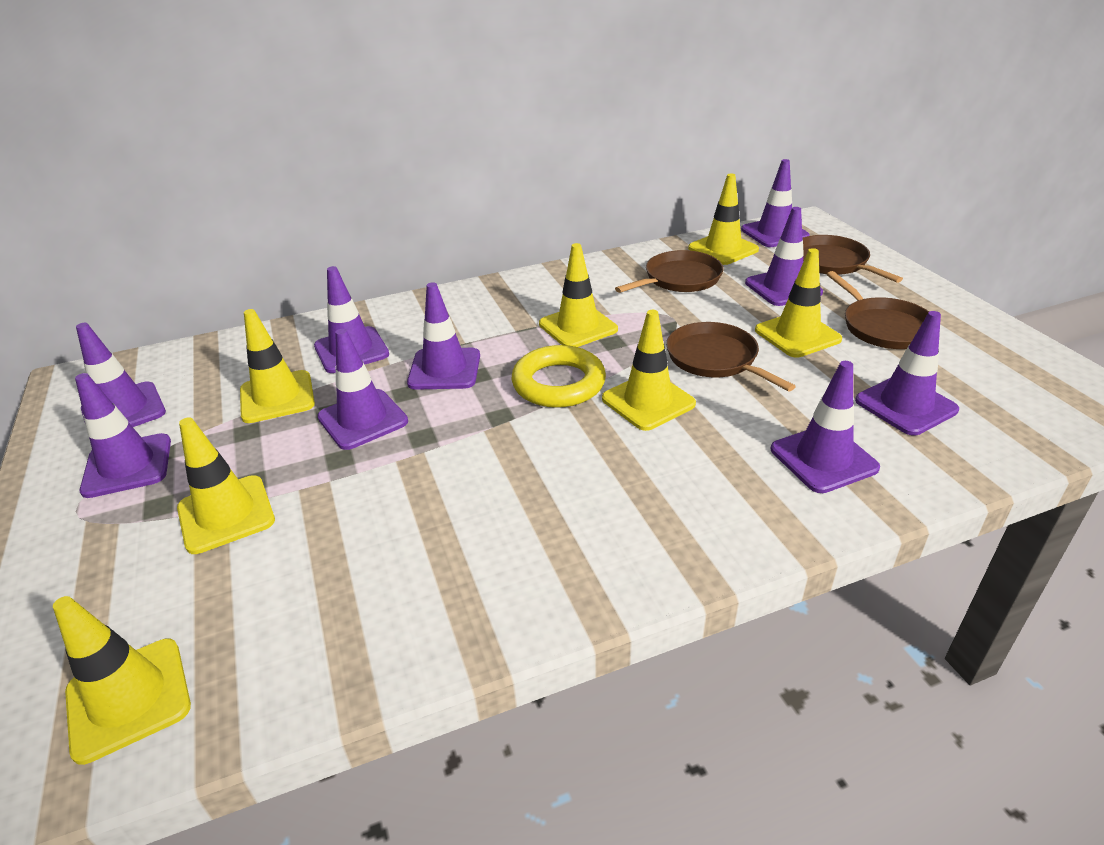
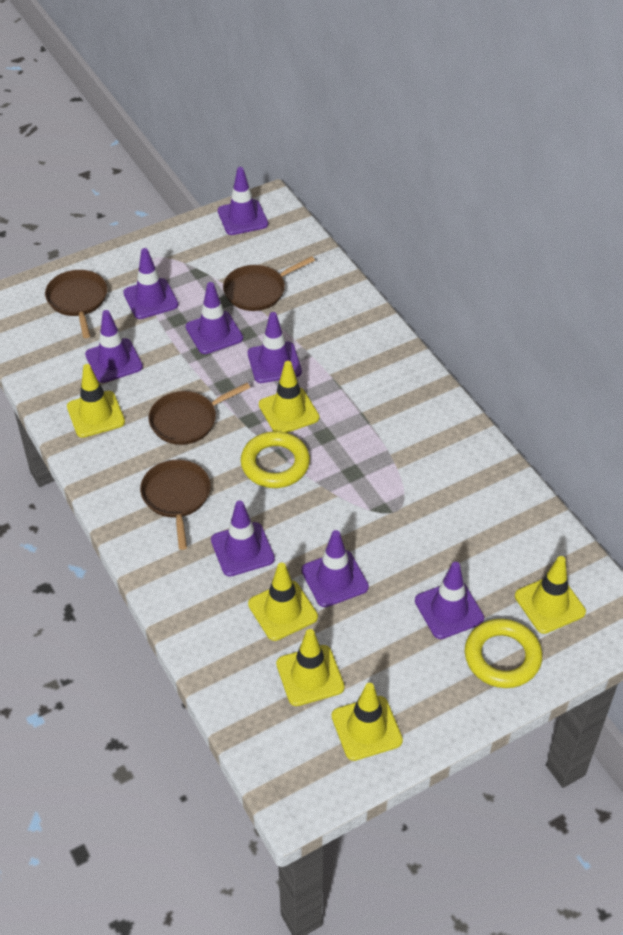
purple traffic cone: 9 -> 8
yellow ring: 1 -> 2
yellow traffic cone: 7 -> 6

